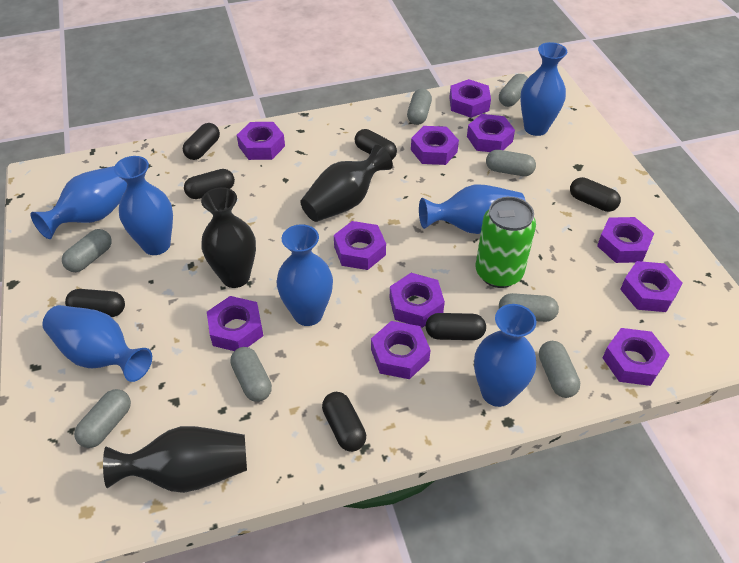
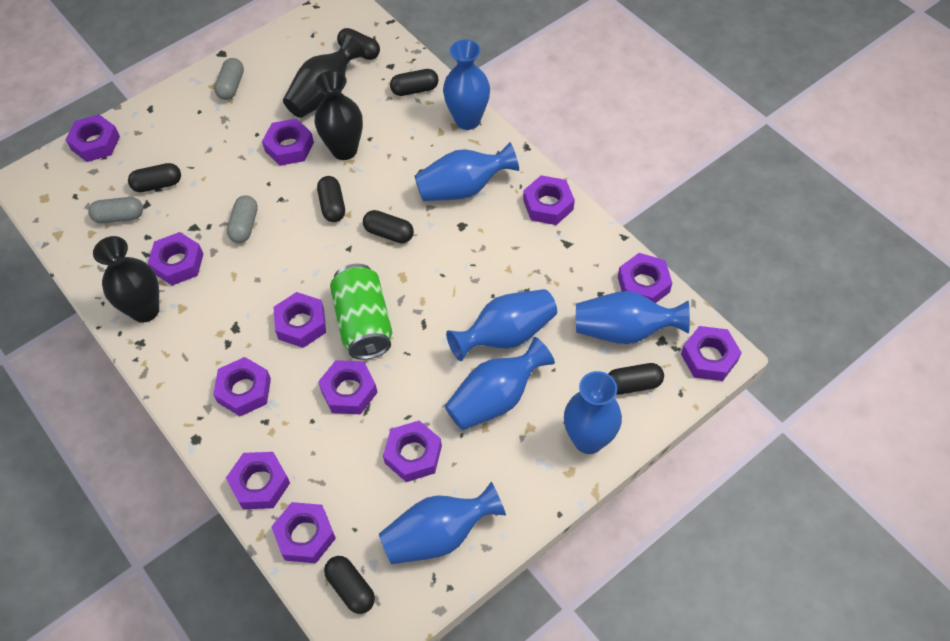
grey capsule: 8 -> 3
purple nut: 11 -> 12

